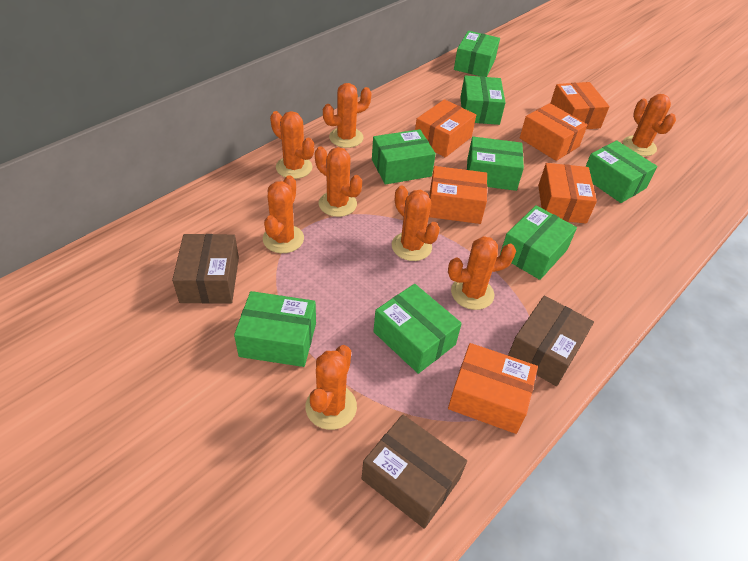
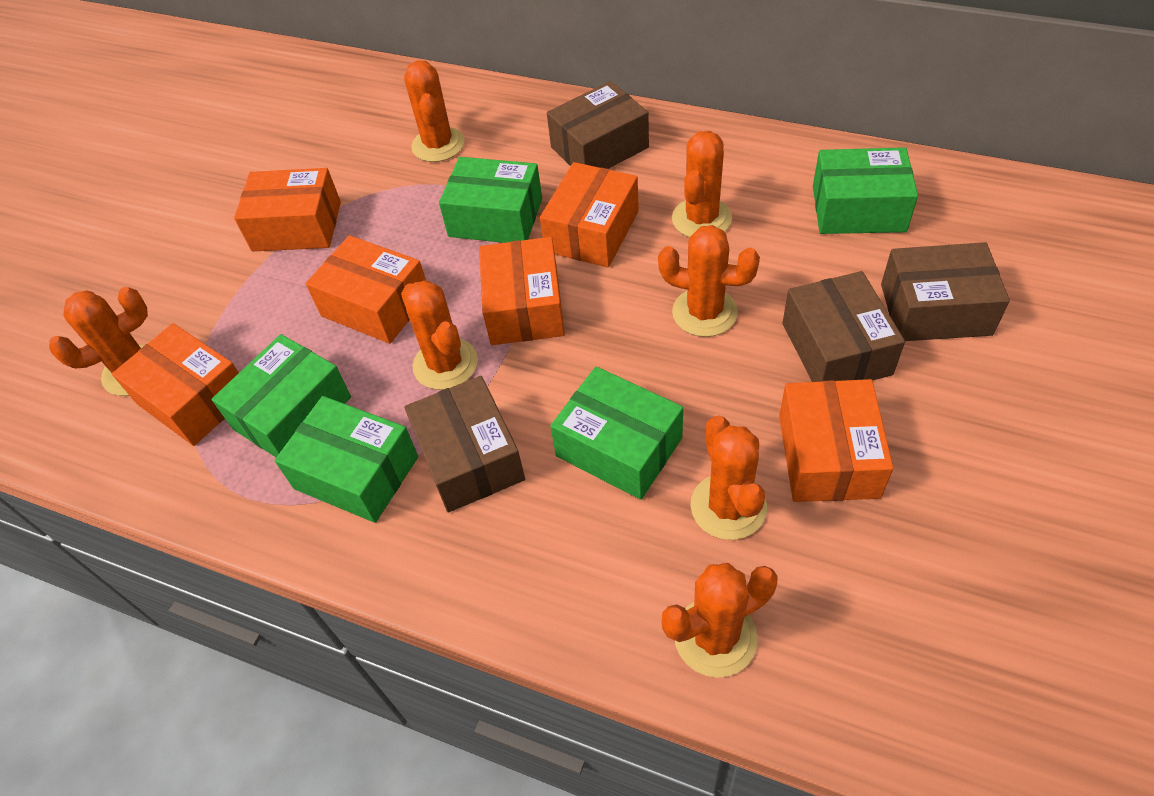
brown box: 3 -> 4
green box: 8 -> 5
orange cactus: 8 -> 7

